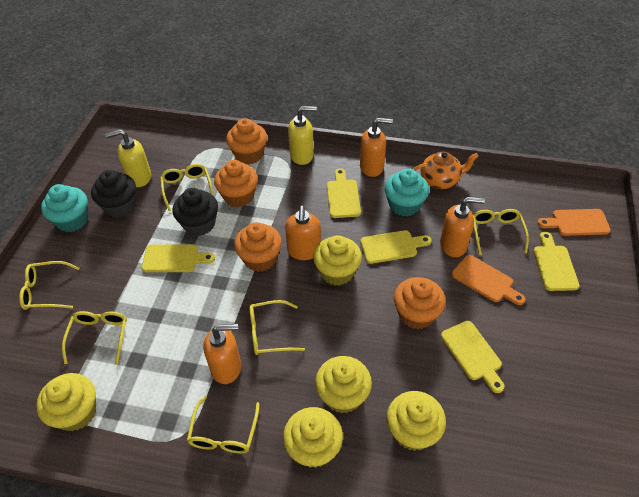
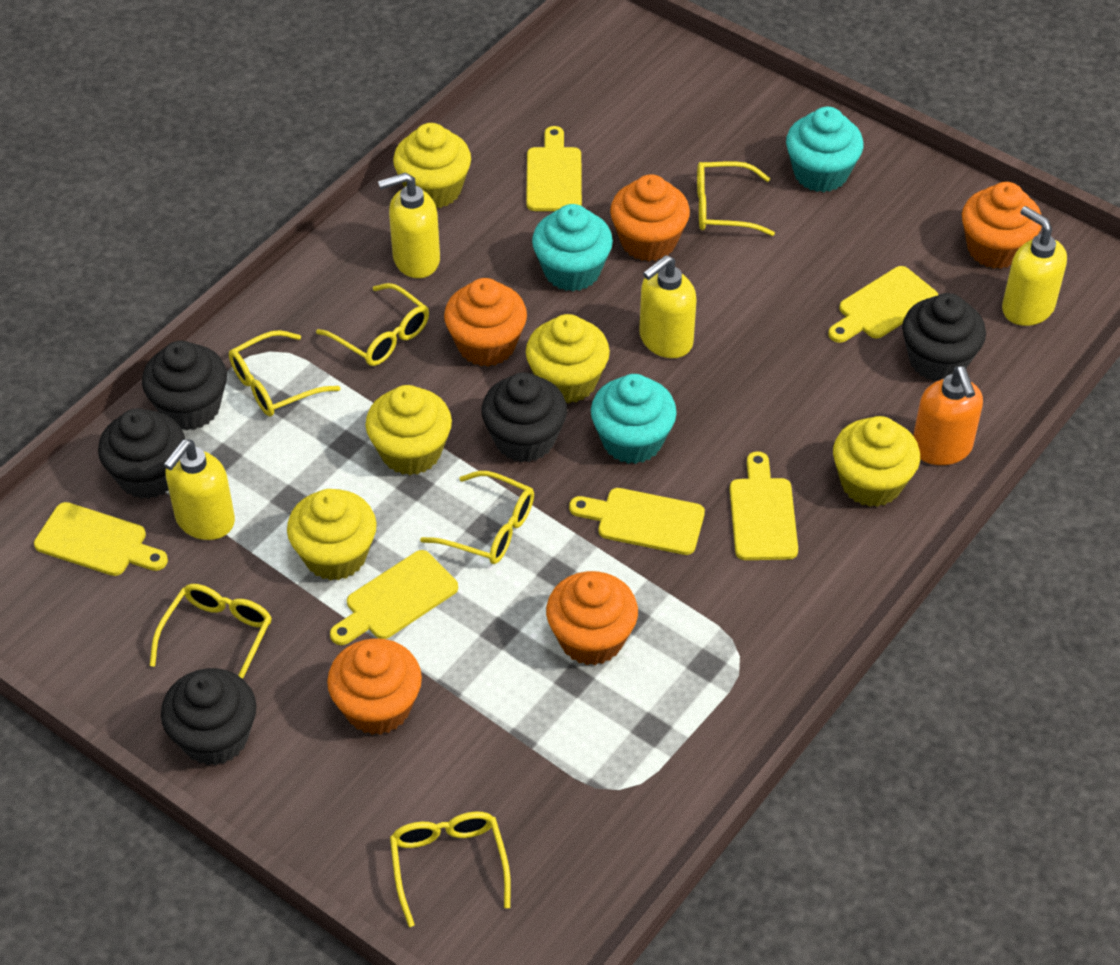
black cupcake: 2 -> 5
orange cupcake: 4 -> 5
orange cutting board: 2 -> 0
orange soap dispenser: 4 -> 1
orange teapot: 1 -> 0
turquoise cupcake: 2 -> 3
yellow cutting board: 5 -> 6
yellow soap dispenser: 2 -> 4

